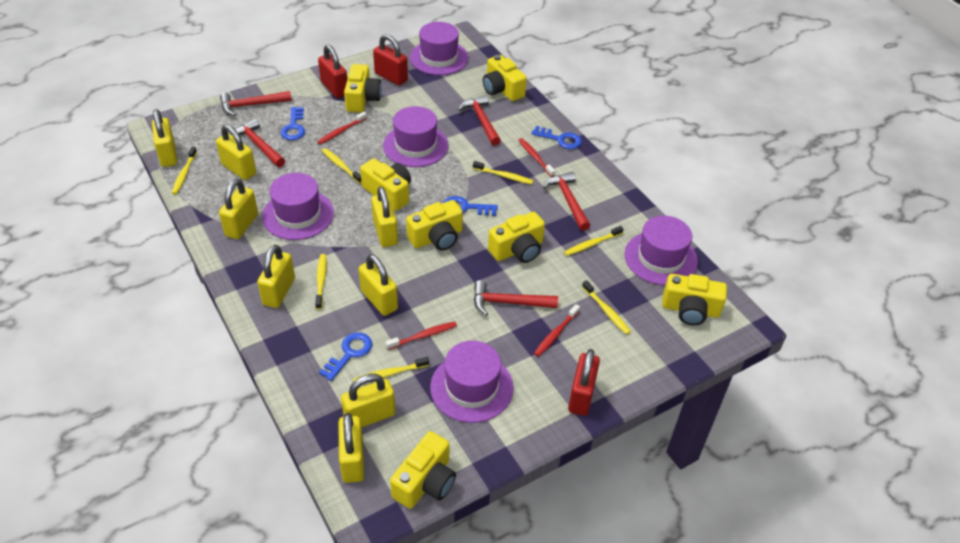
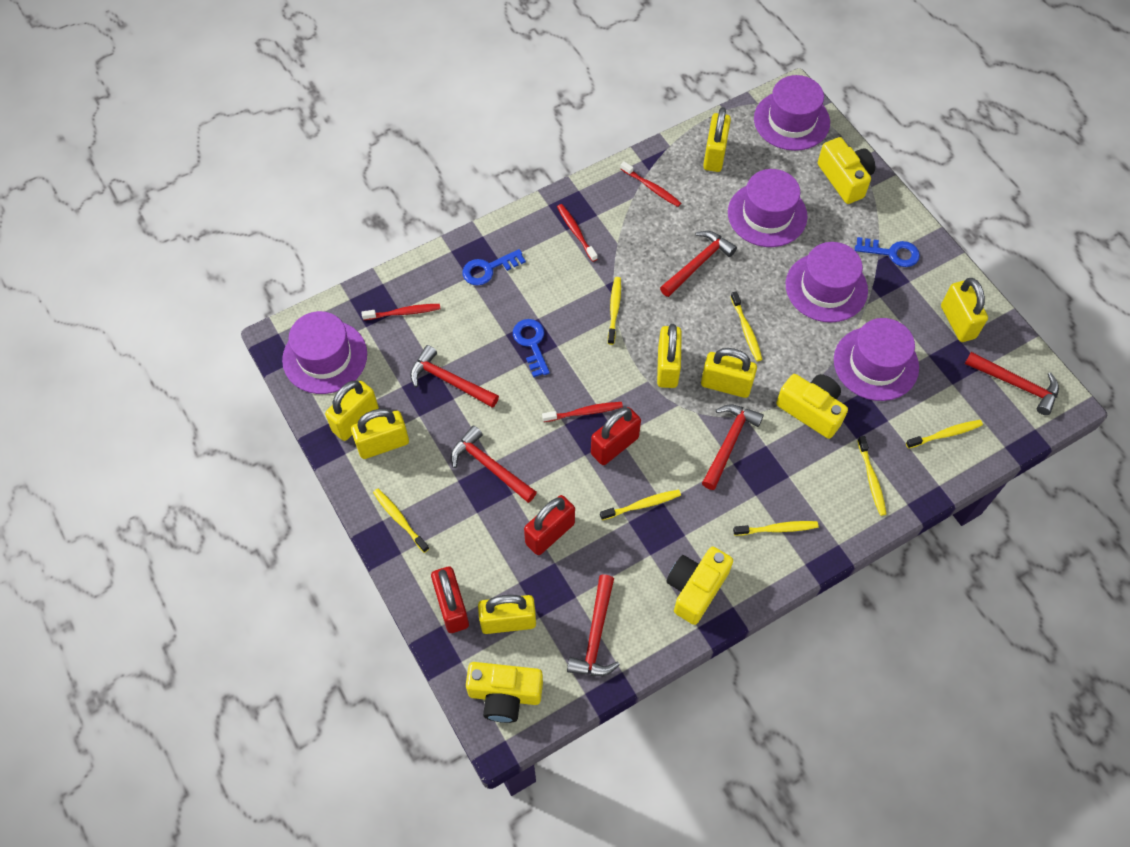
blue key: 4 -> 3
red hammer: 5 -> 6
yellow camera: 7 -> 4
yellow padlock: 8 -> 7

